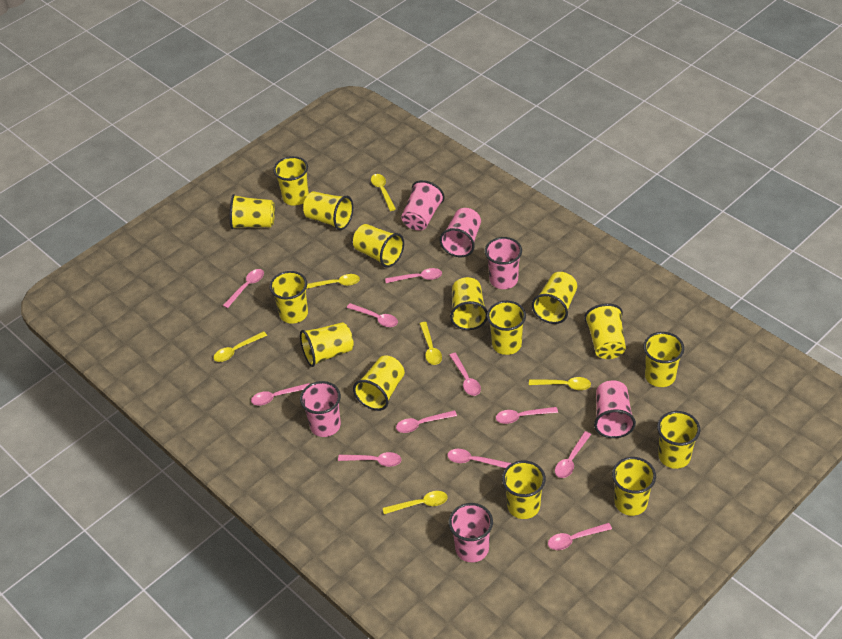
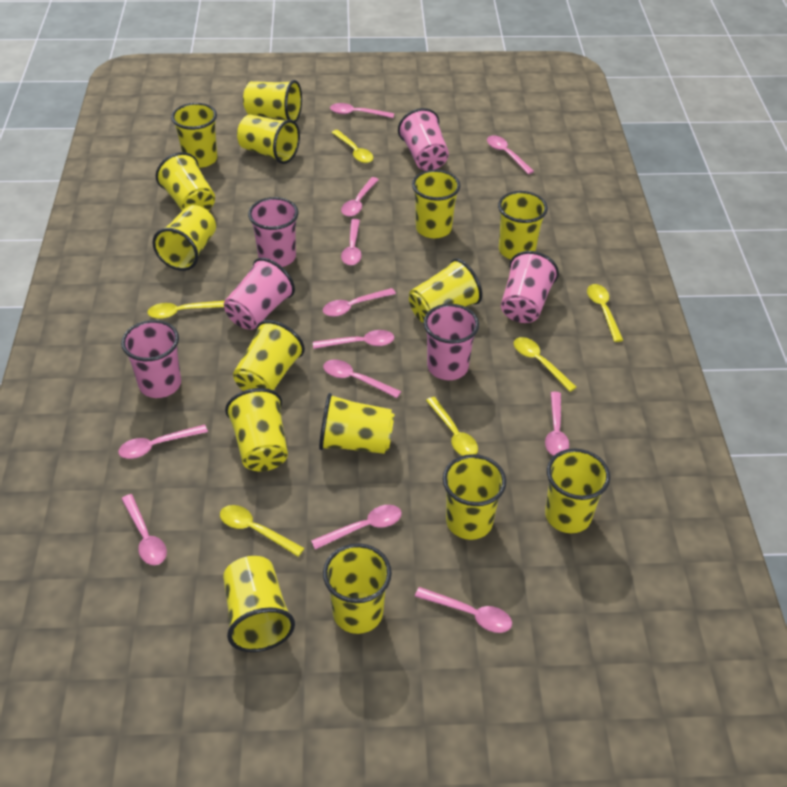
pink spoon: 11 -> 12

